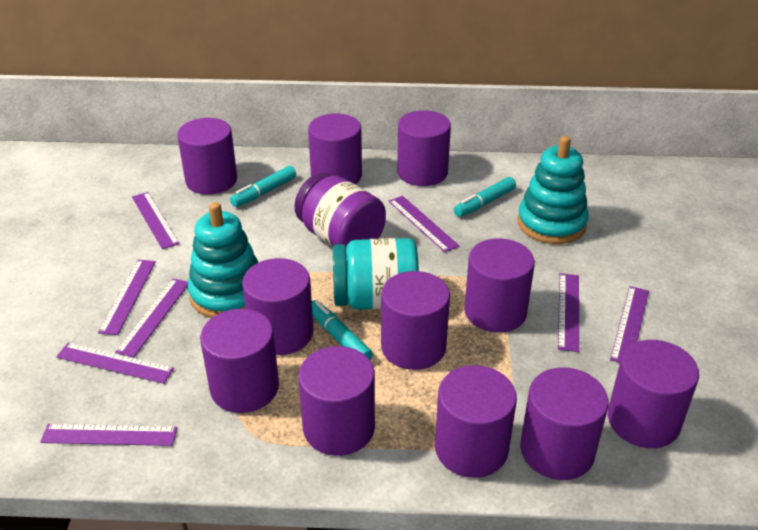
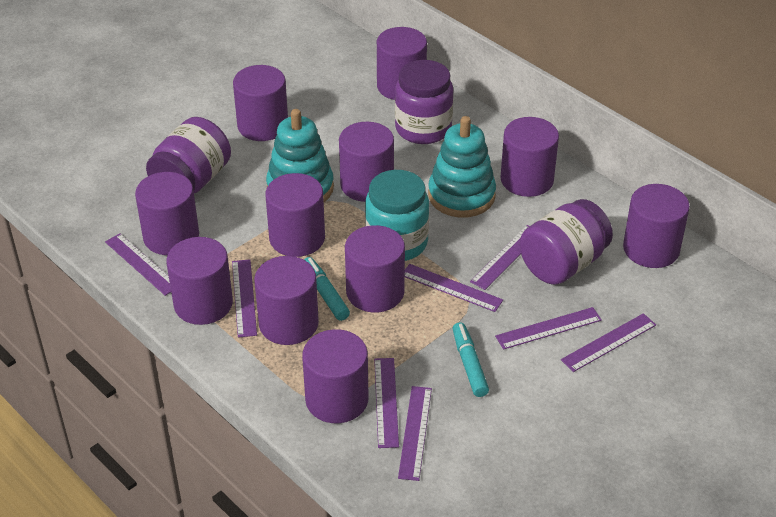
purple jar: 1 -> 3
turquoise marker: 3 -> 2

